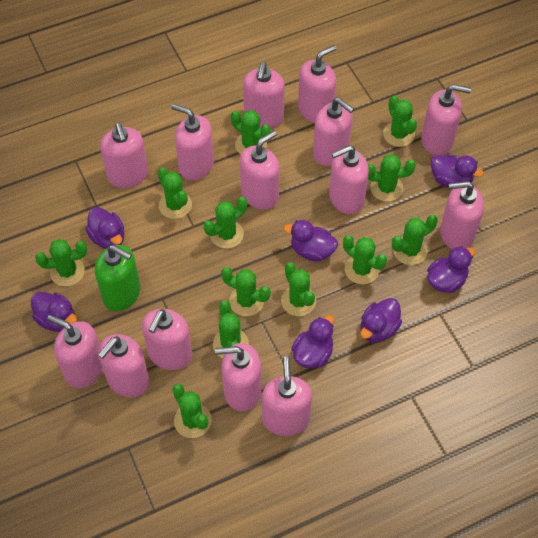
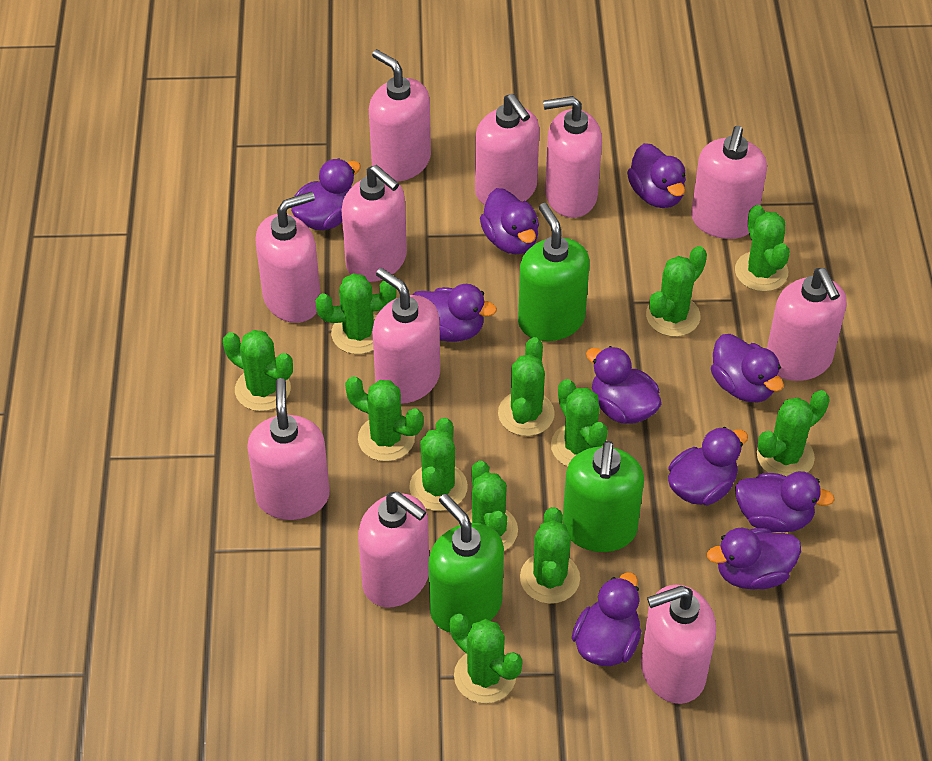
green soap dispenser: 1 -> 3
pink soap dispenser: 14 -> 11
purple duck: 7 -> 10

